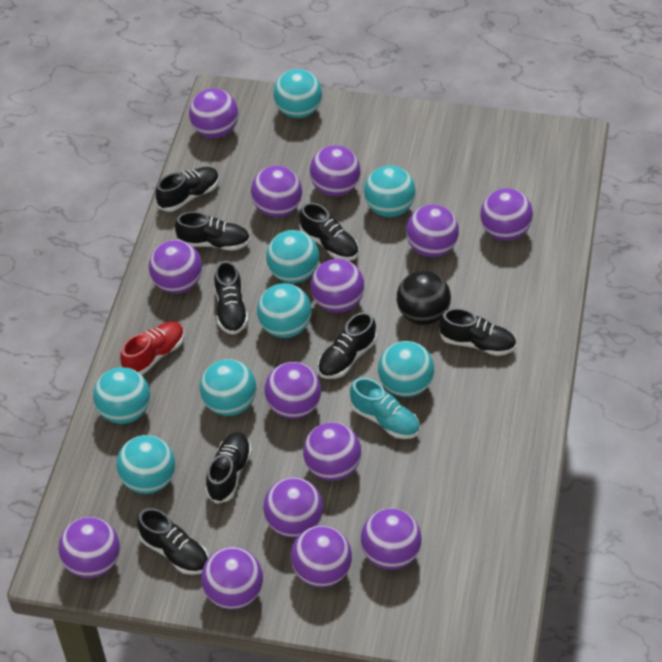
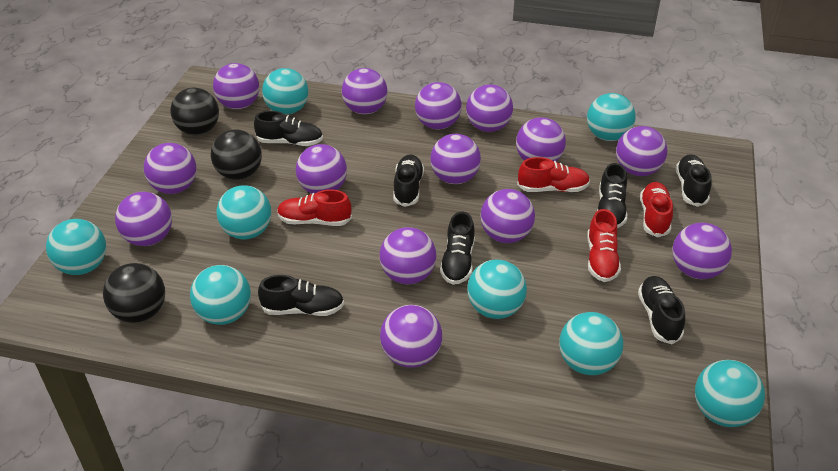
black ball: 1 -> 3
black shoe: 8 -> 7
red shoe: 1 -> 4
turquoise shoe: 1 -> 0

